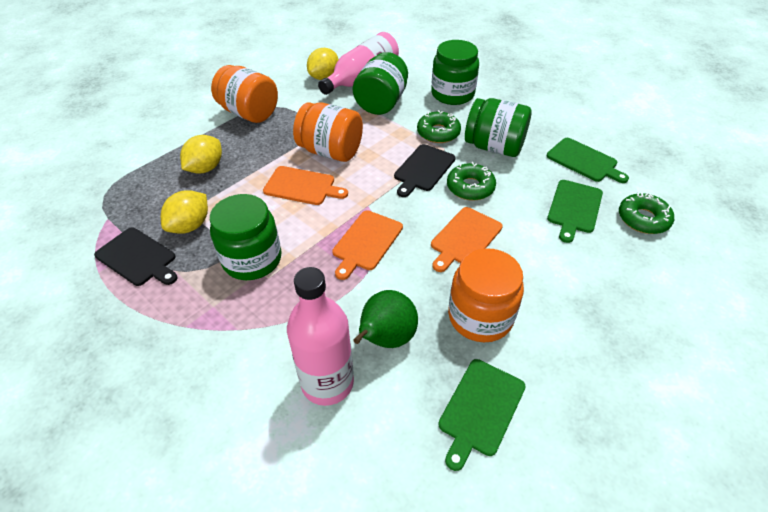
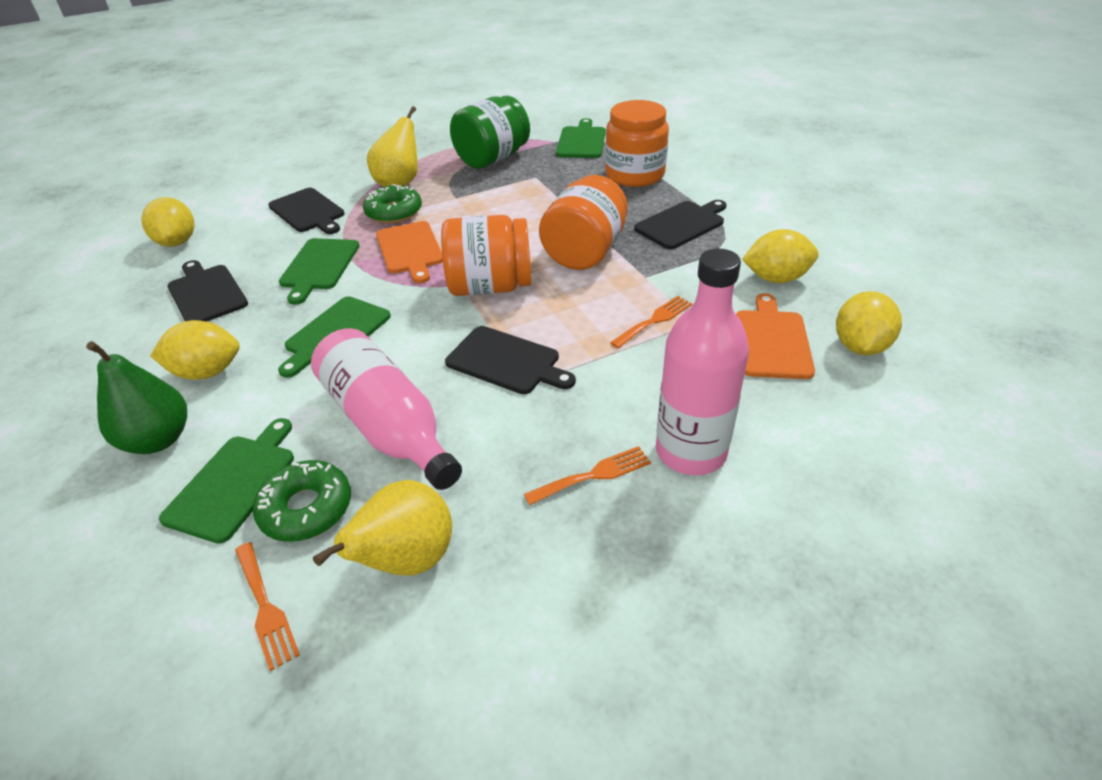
black cutting board: 2 -> 4
green cutting board: 3 -> 4
green donut: 3 -> 2
green jar: 4 -> 1
orange cutting board: 3 -> 2
orange fork: 0 -> 3
yellow lemon: 3 -> 4
yellow pear: 0 -> 2

